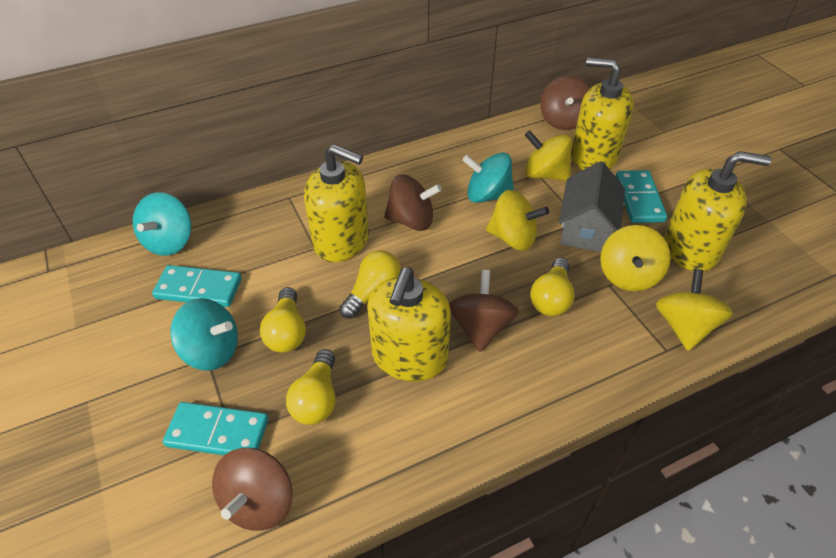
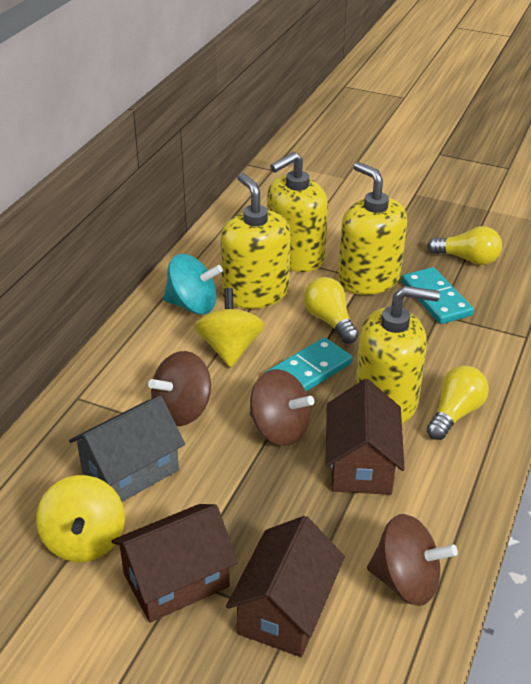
brown house: 0 -> 3
brown spinning top: 4 -> 3
turquoise domino: 3 -> 2
turquoise spinning top: 3 -> 1
yellow light bulb: 4 -> 3
yellow spinning top: 4 -> 2

